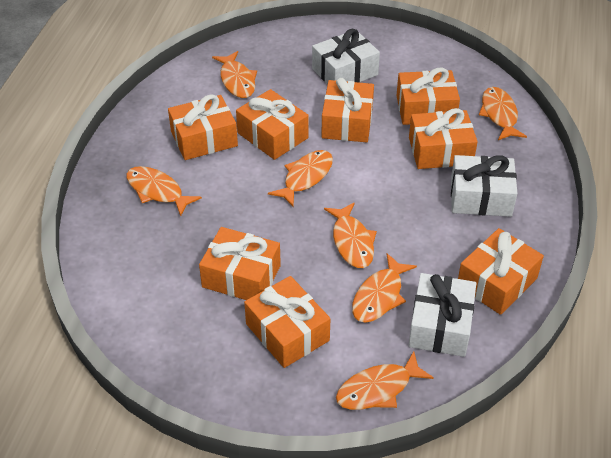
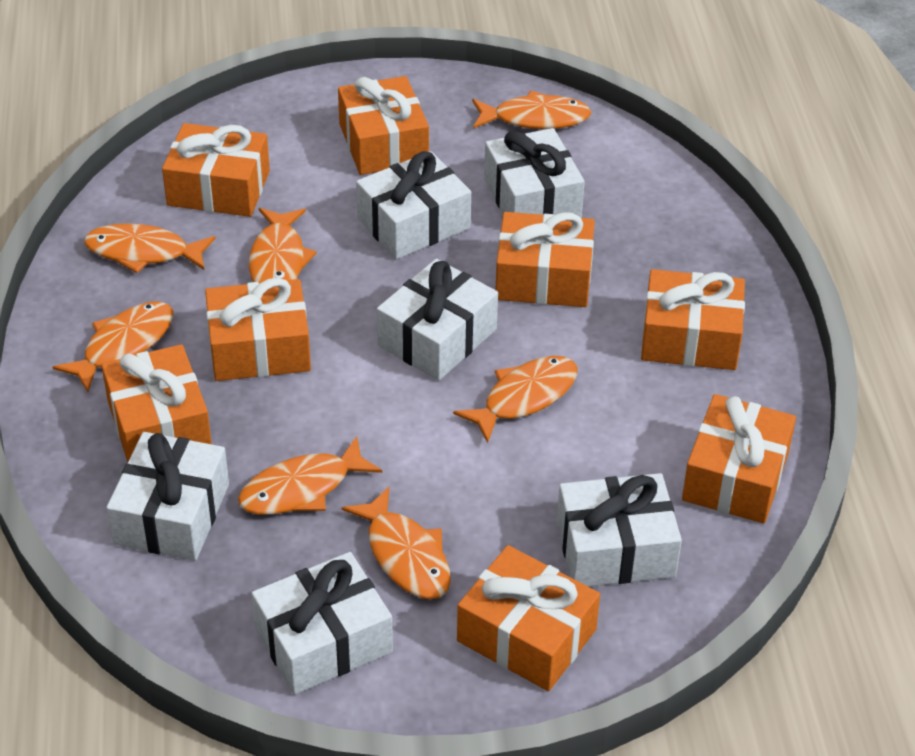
white gift: 3 -> 6

